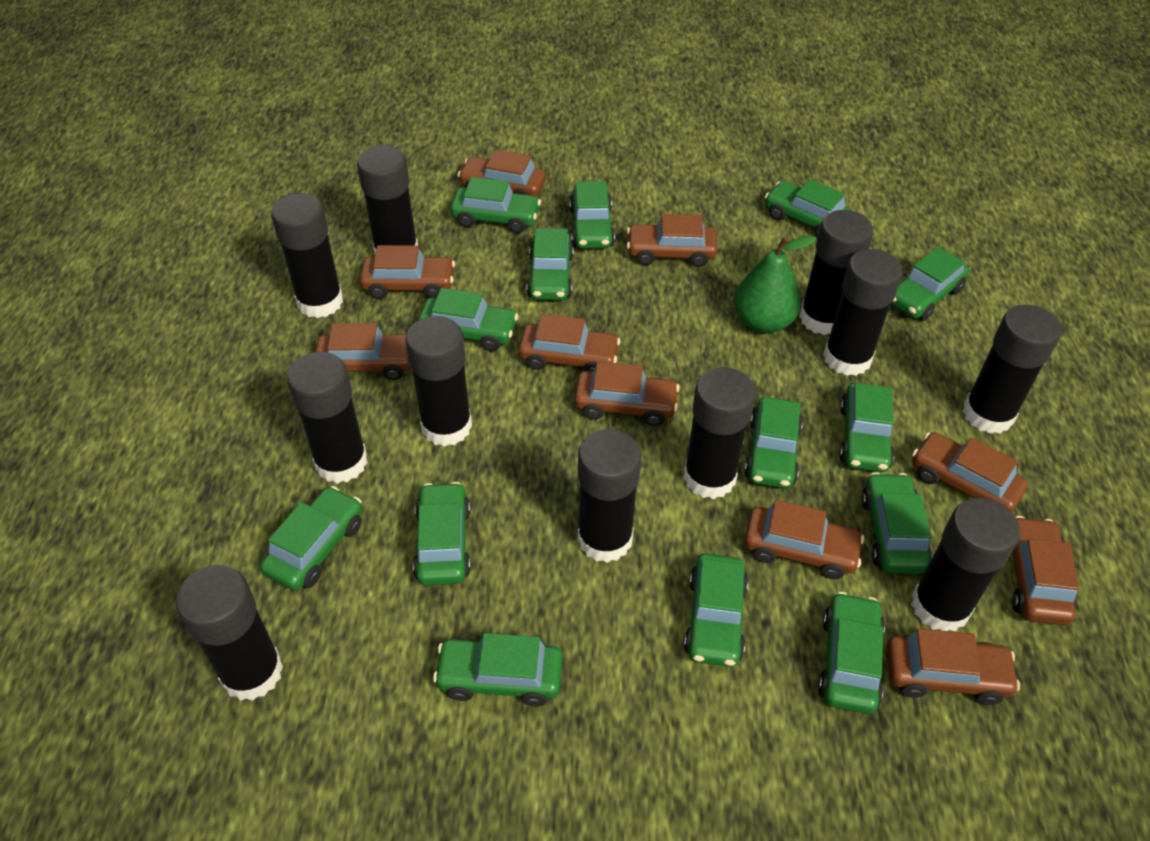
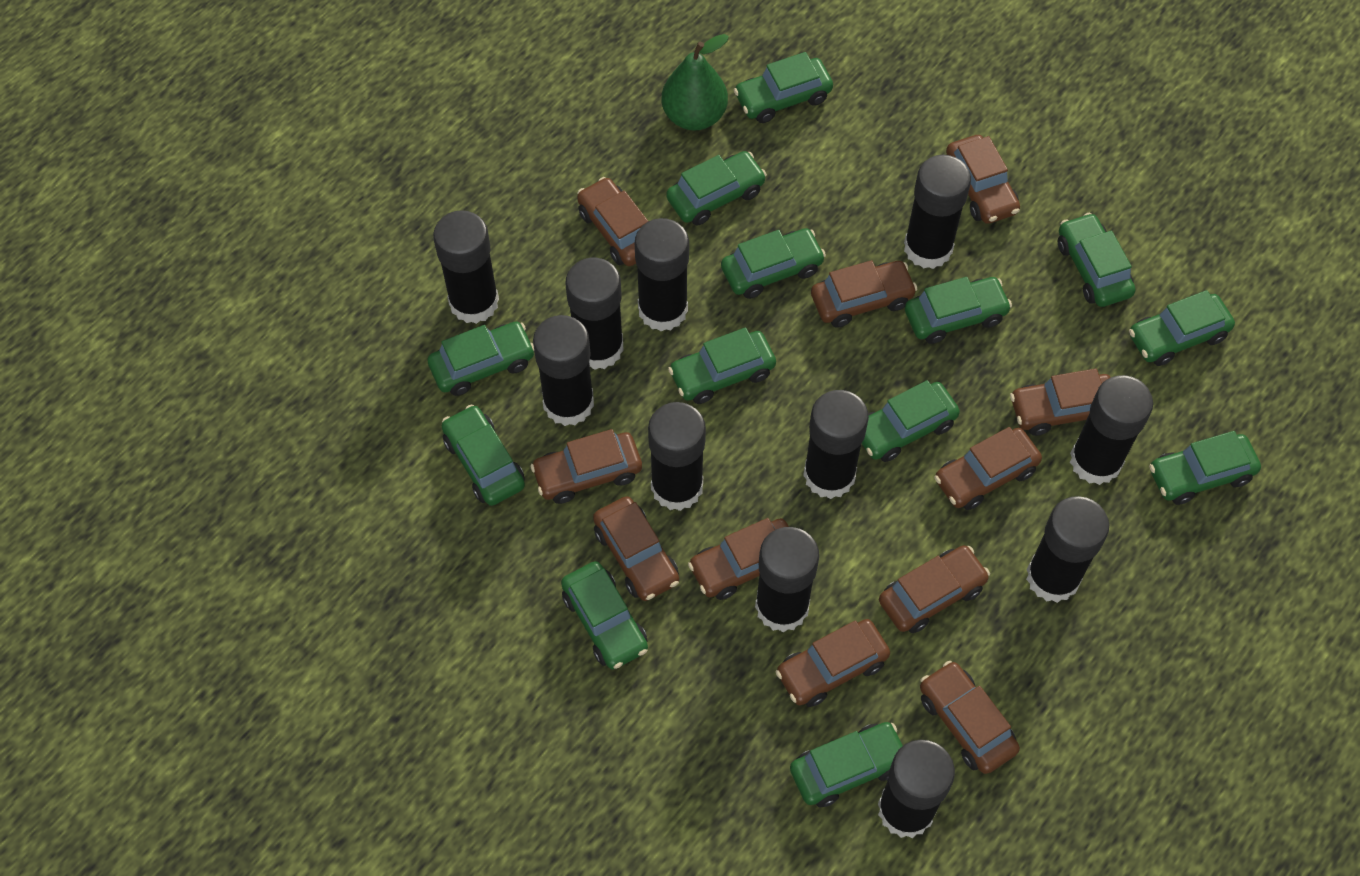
brown car: 10 -> 11
green car: 14 -> 13

